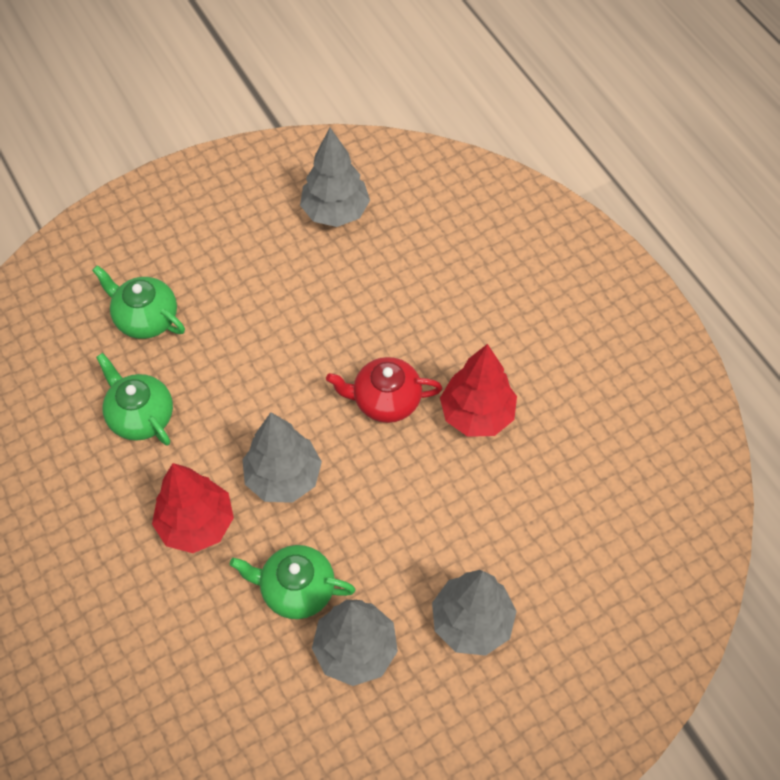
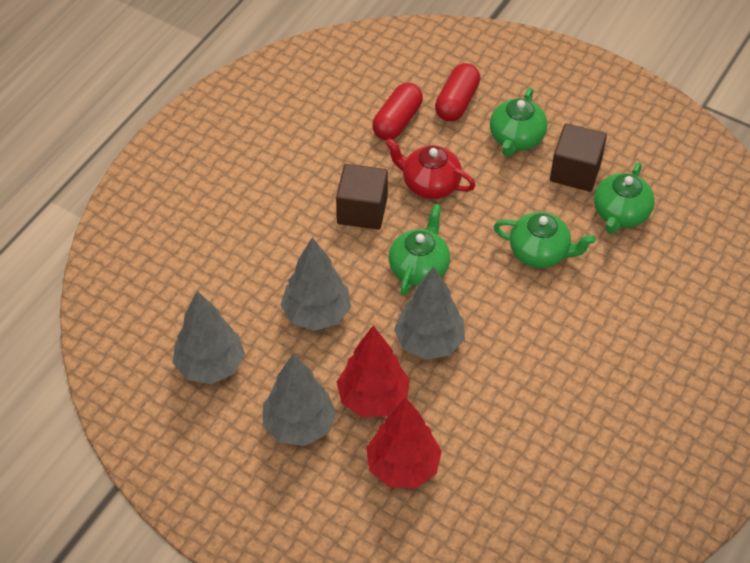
brown cube: 0 -> 2
green teapot: 3 -> 4
red capsule: 0 -> 2

